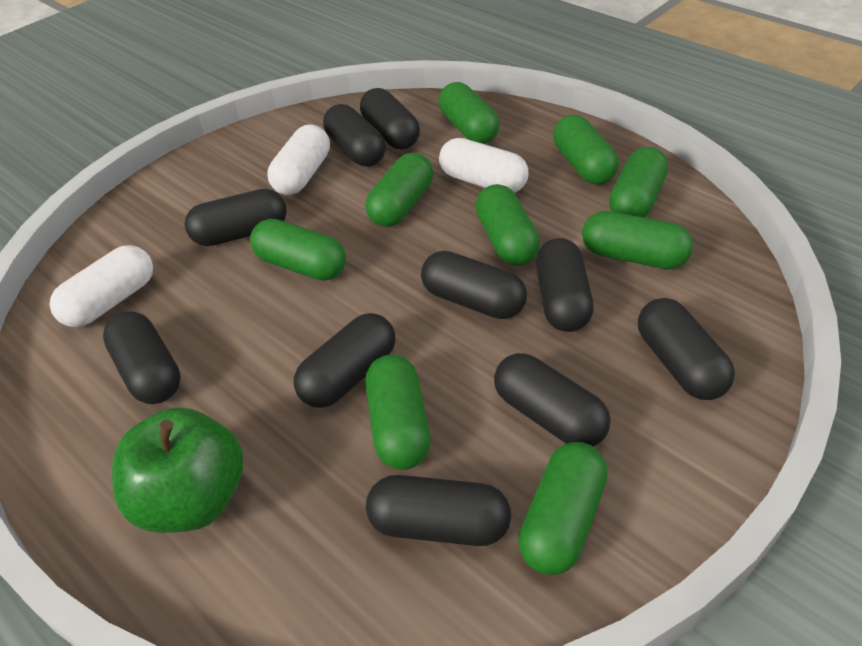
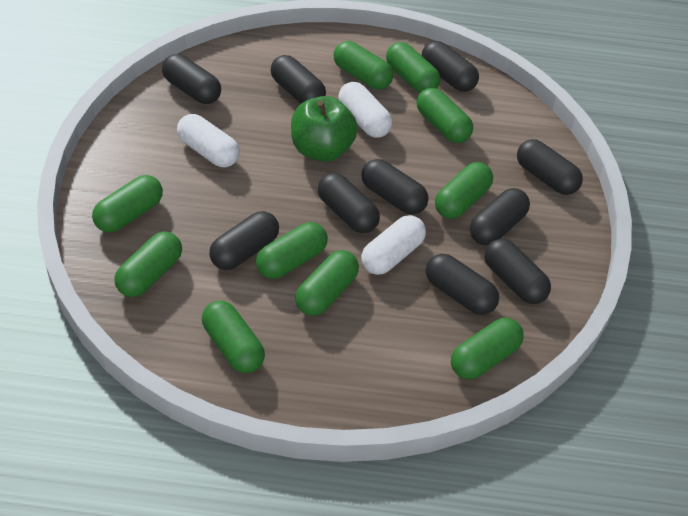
green capsule: 9 -> 10

